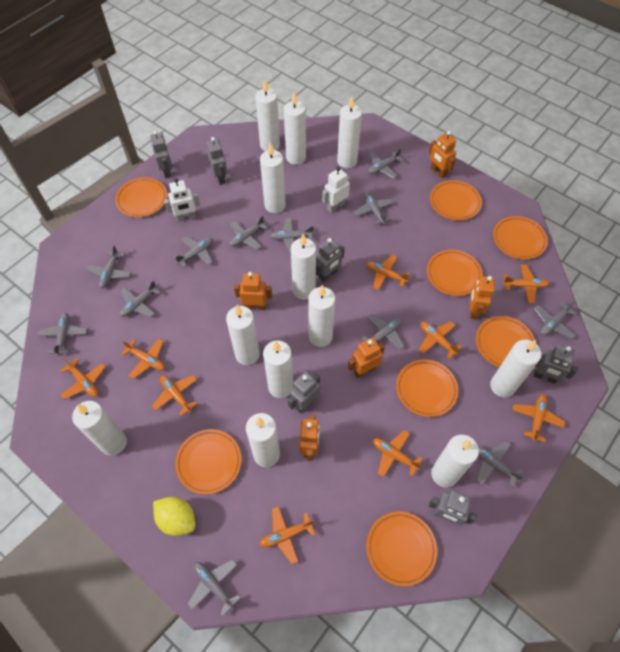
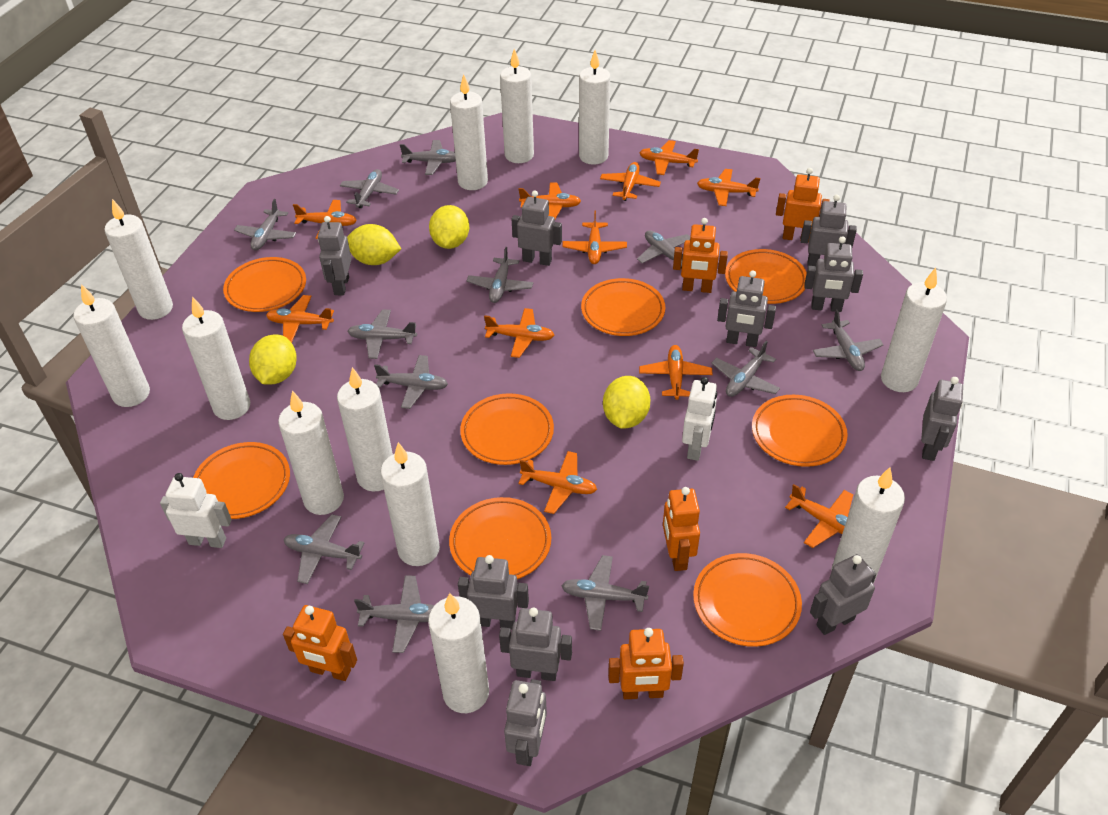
grey robot: 6 -> 10
orange plane: 9 -> 11
yellow lemon: 1 -> 4

